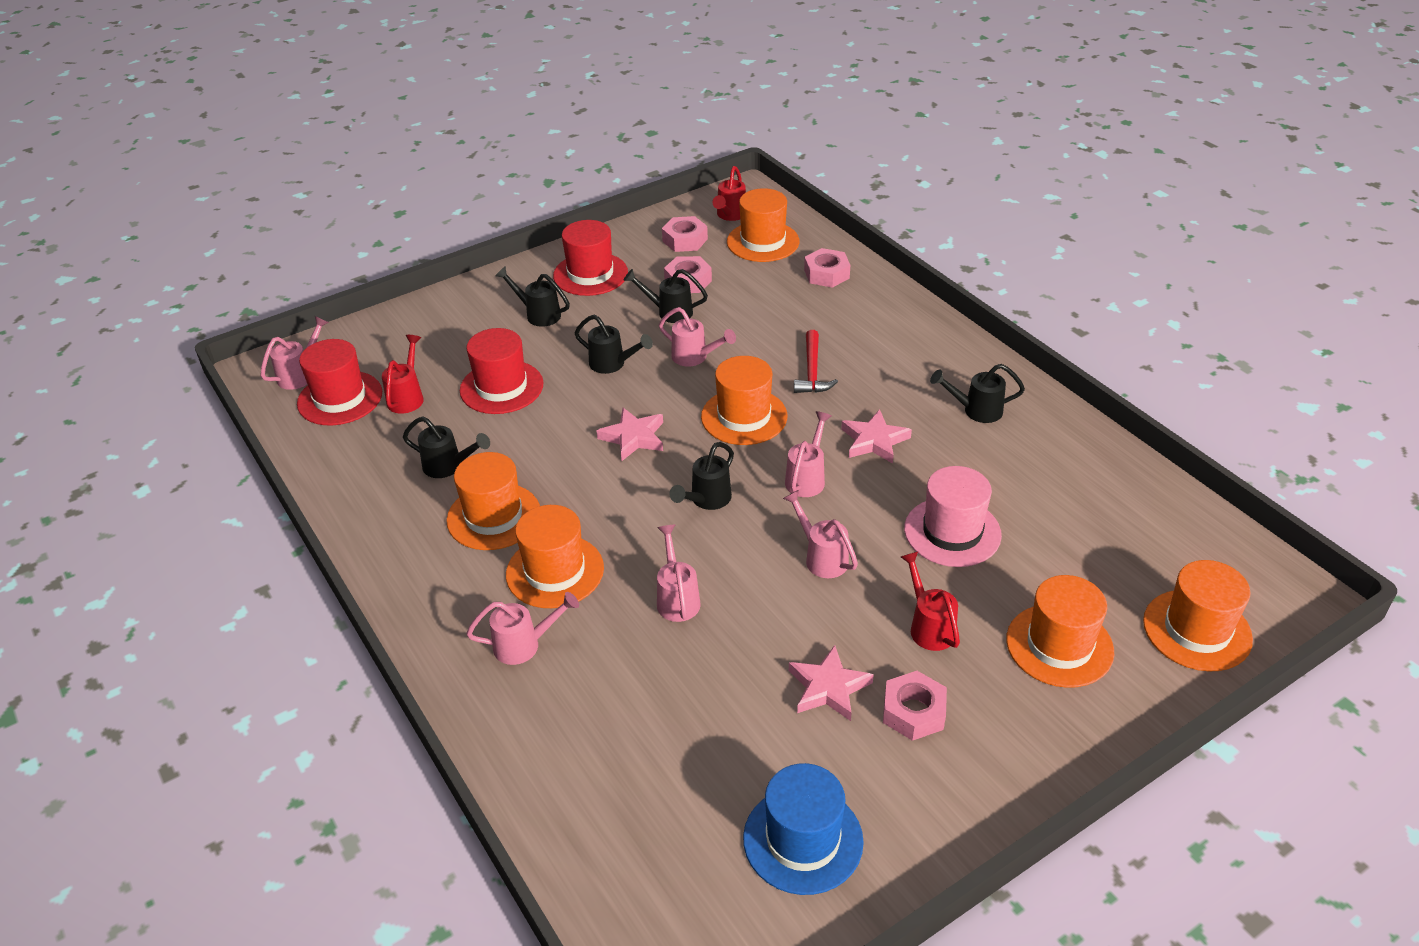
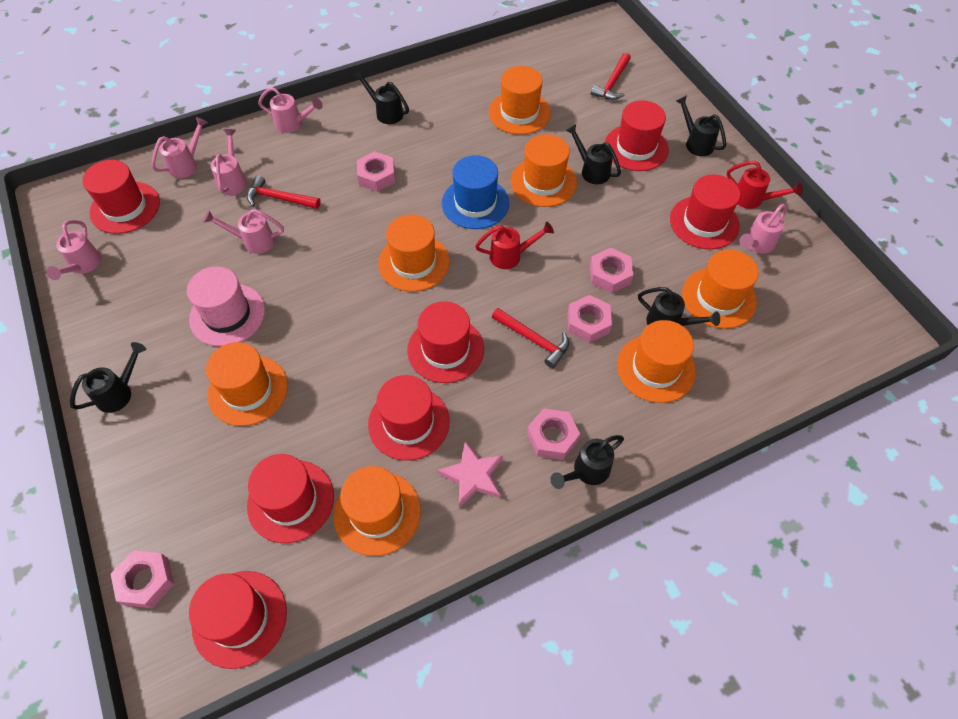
orange hat: 6 -> 7
pink nut: 4 -> 5
pink star: 3 -> 1
red hammer: 1 -> 3
red hat: 3 -> 7
red watering can: 3 -> 2

